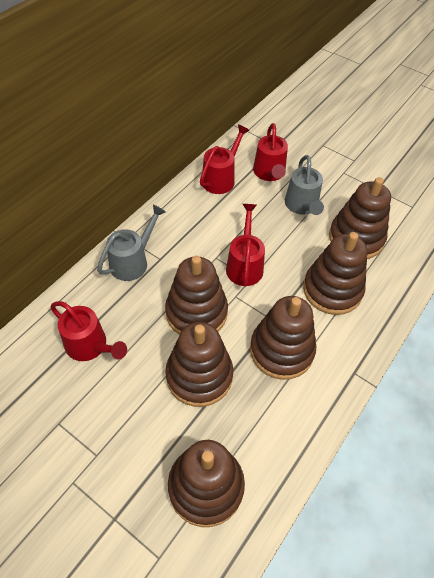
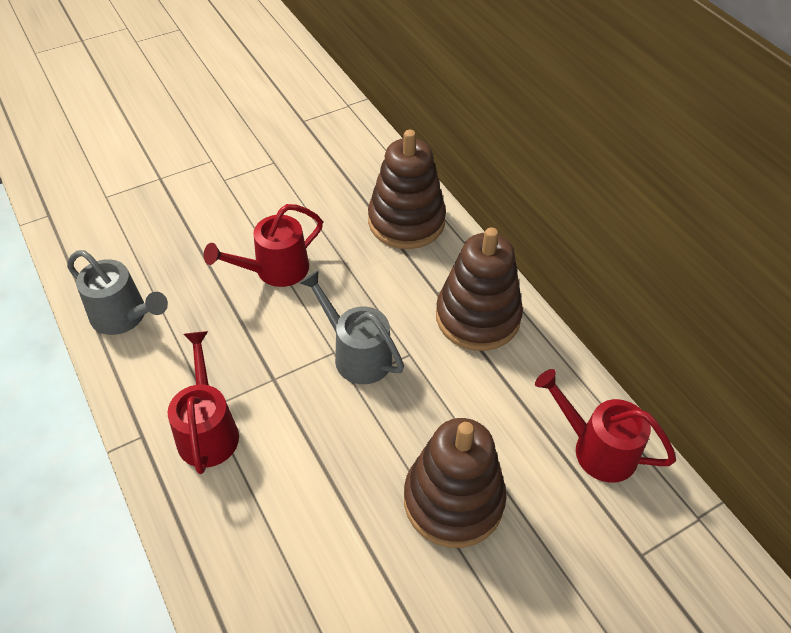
brown stacking toy: 6 -> 3
red watering can: 4 -> 3

